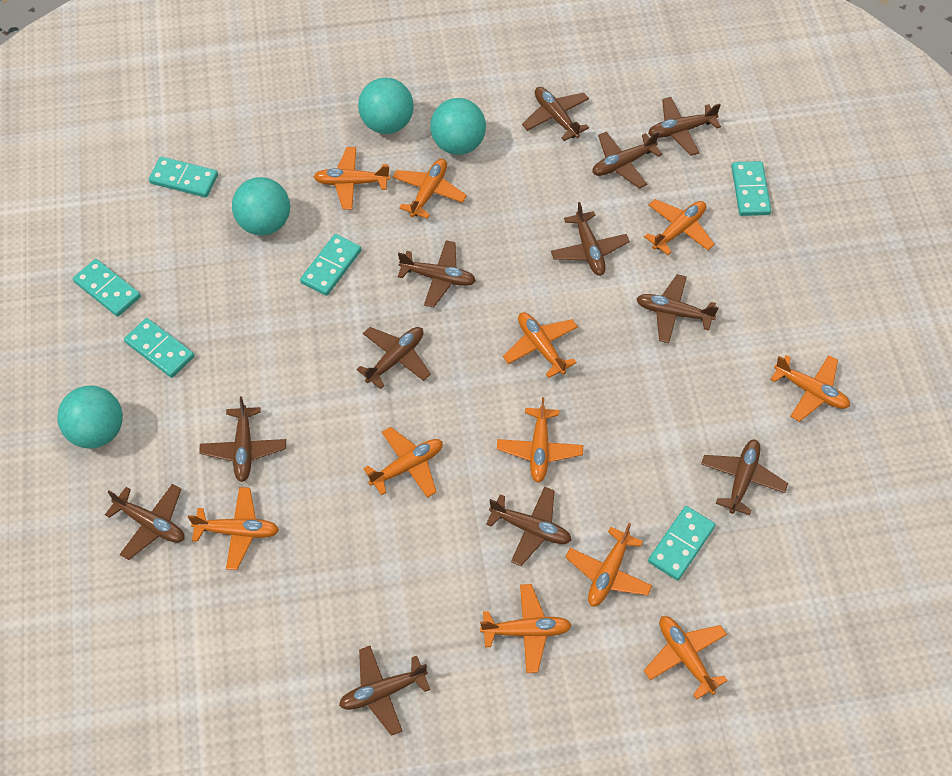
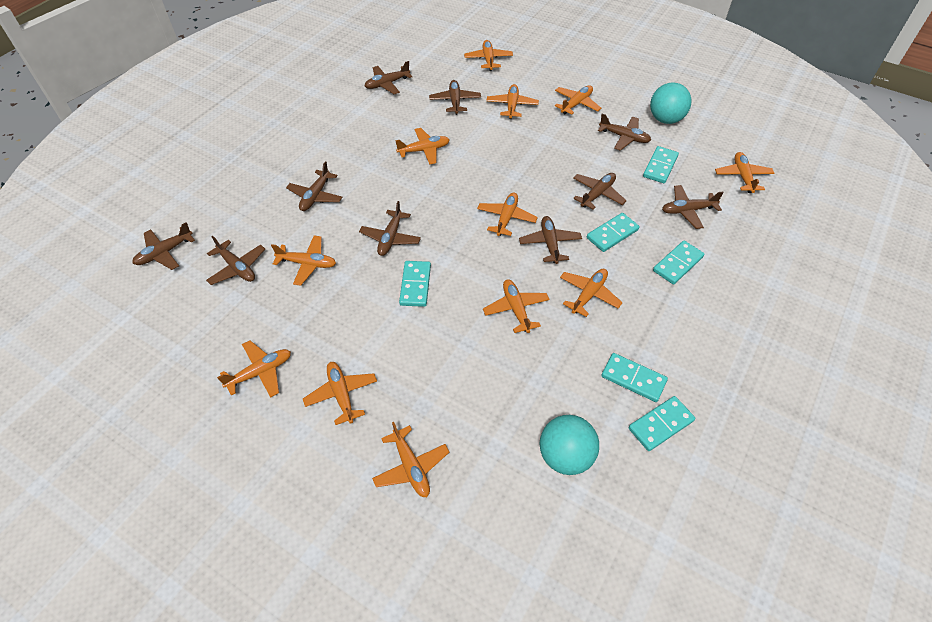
brown plane: 12 -> 10
orange plane: 11 -> 12
turquoise ball: 4 -> 2

